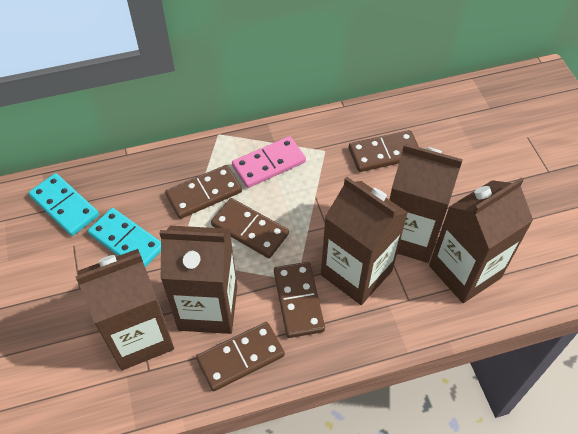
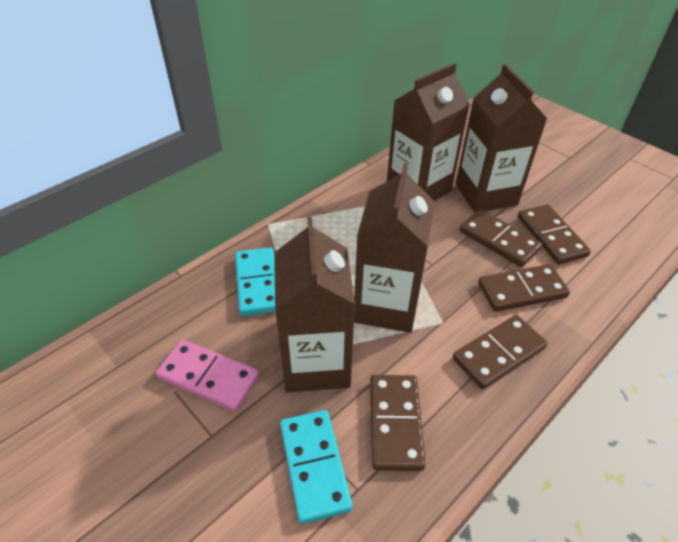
brown carton: 5 -> 4

